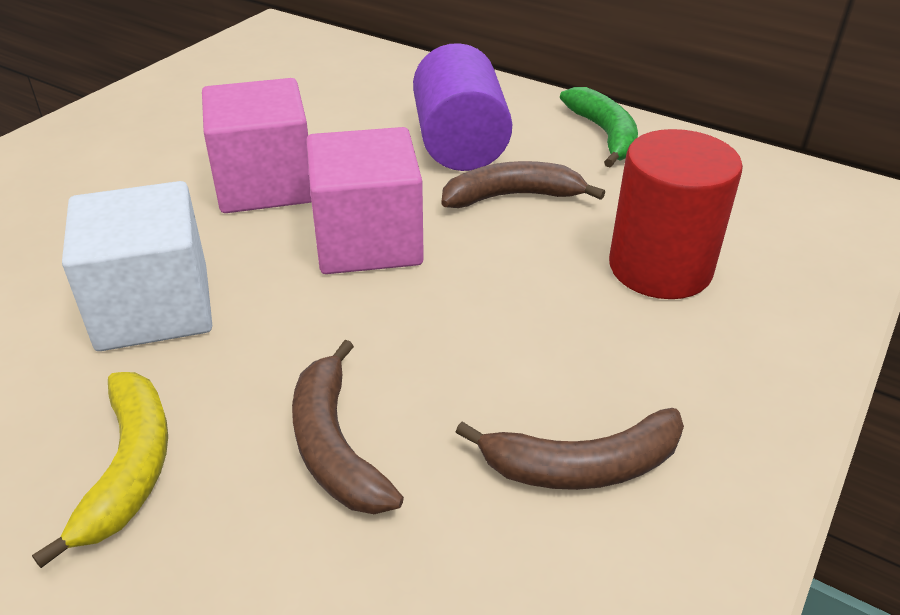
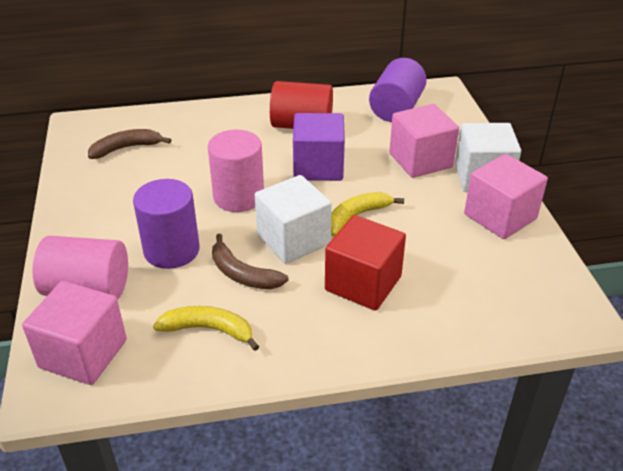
brown banana: 3 -> 2
green banana: 1 -> 0
pink cube: 2 -> 3
pink cylinder: 0 -> 2
purple cube: 0 -> 1
purple cylinder: 1 -> 2
red cube: 0 -> 1
white cube: 1 -> 2
yellow banana: 1 -> 2

